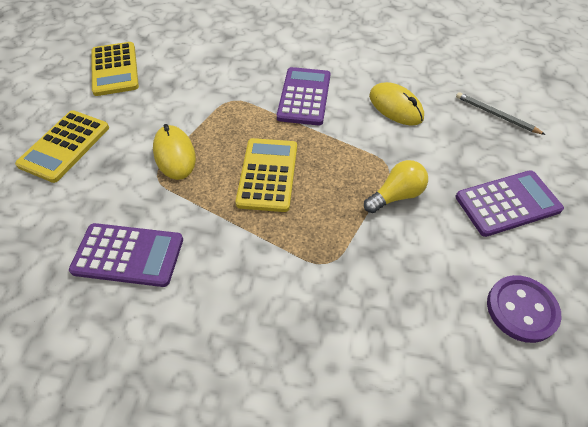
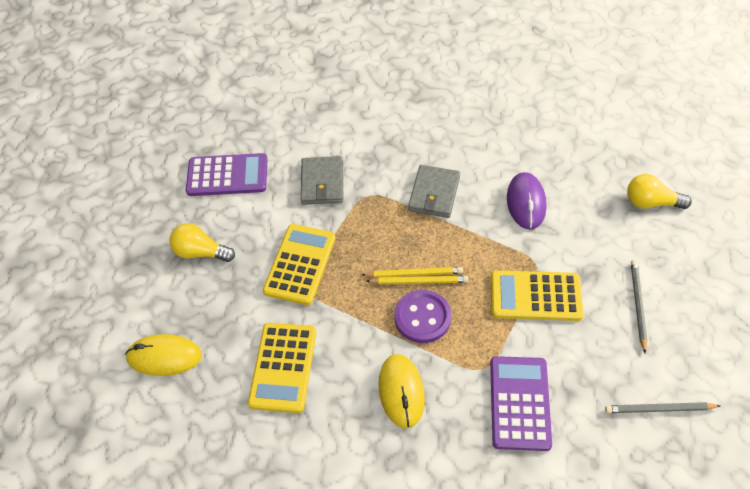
grey pencil: 1 -> 2
grey wallet: 0 -> 2
purple calculator: 3 -> 2
purple mouse: 0 -> 1
yellow light bulb: 1 -> 2
yellow pencil: 0 -> 2

